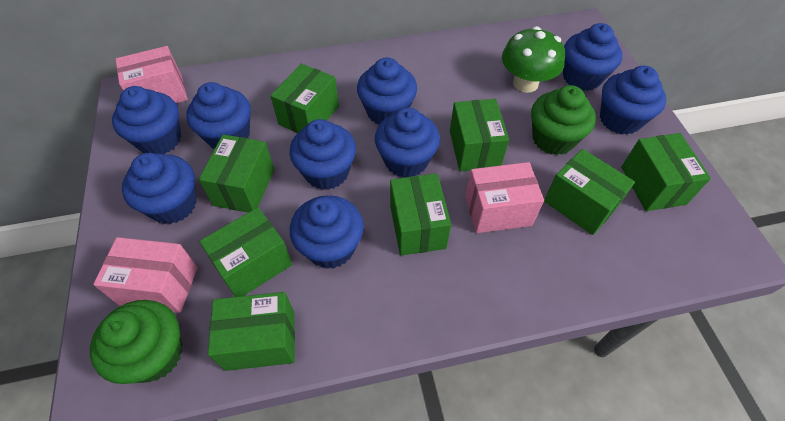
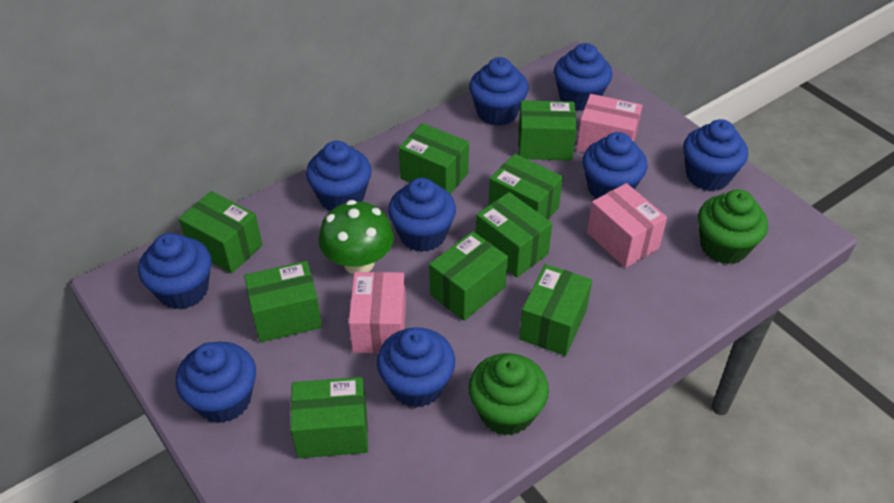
green box: 8 -> 9

